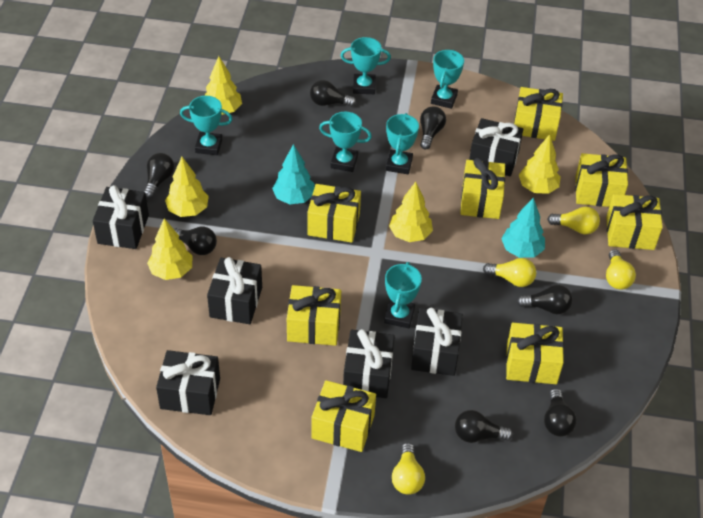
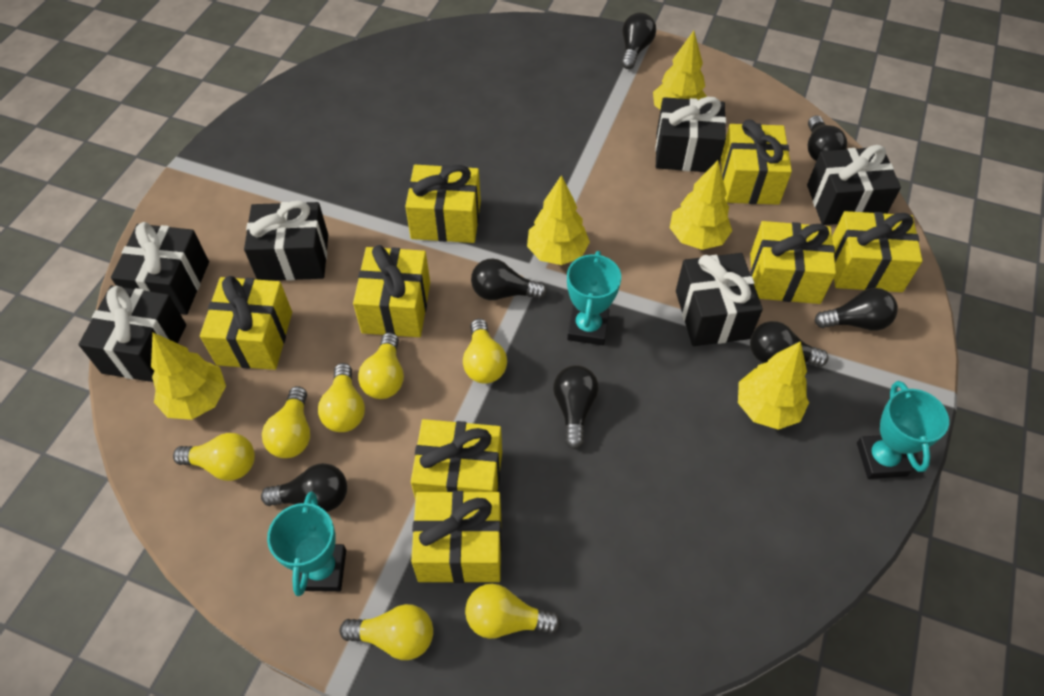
turquoise tree: 2 -> 0
turquoise trophy: 6 -> 3
yellow light bulb: 4 -> 7

